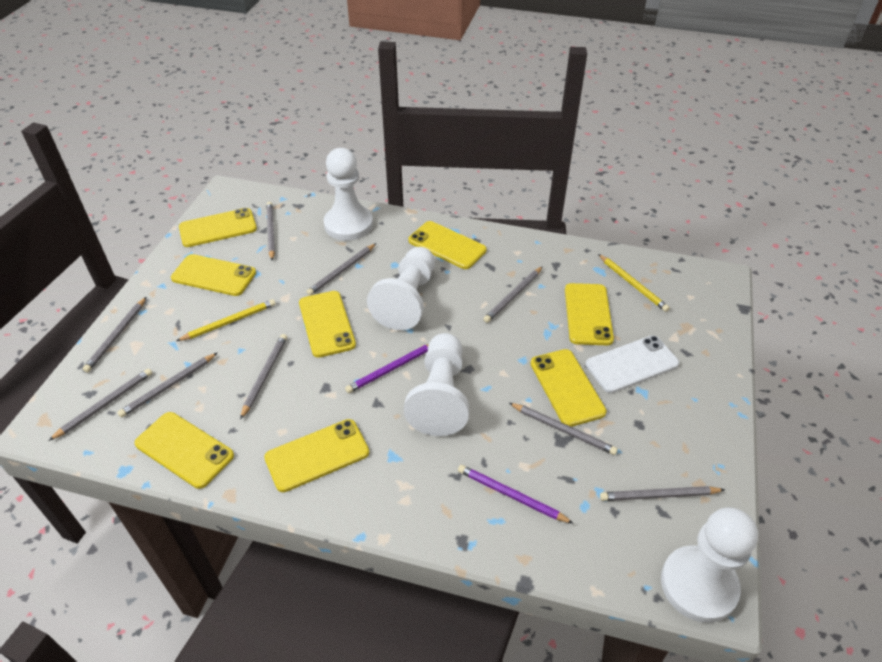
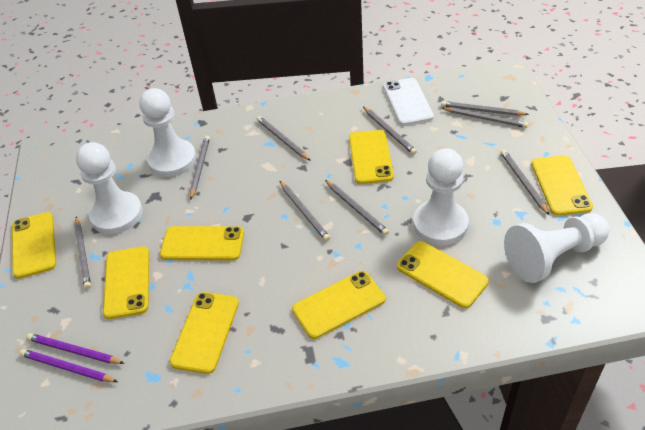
yellow pencil: 2 -> 0

